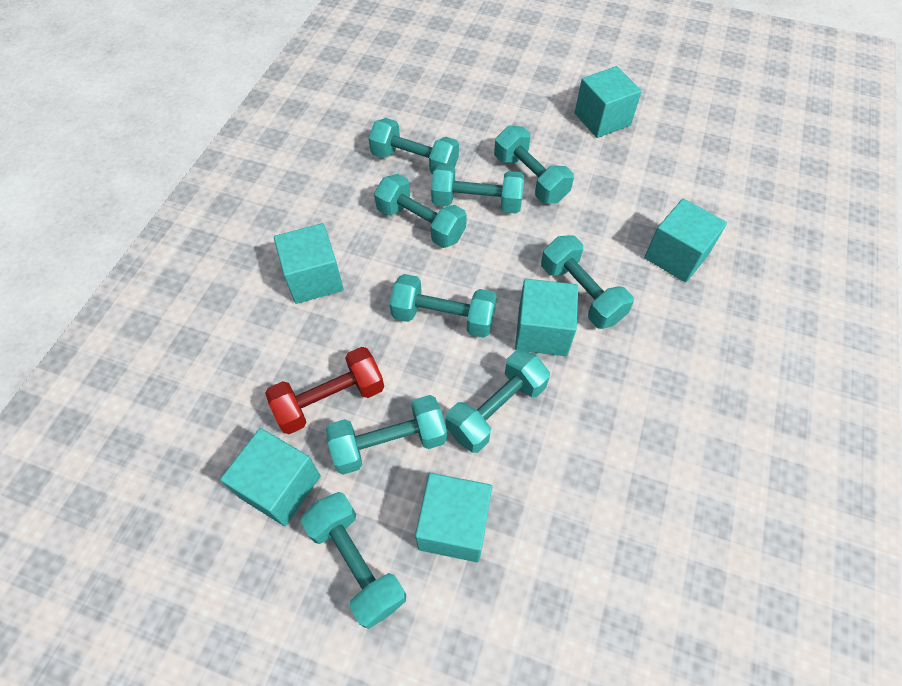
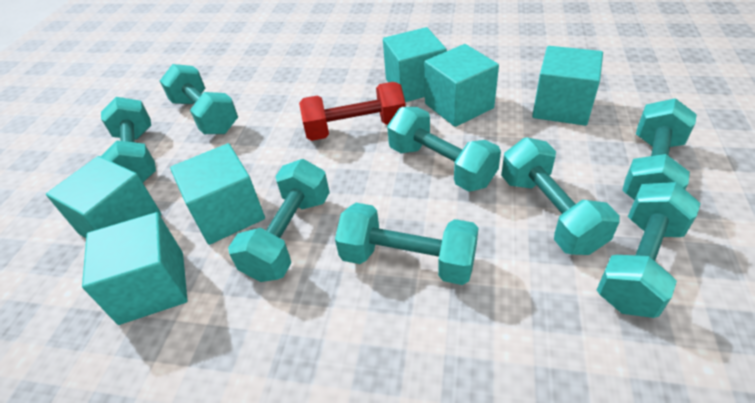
turquoise dumbbell: 9 -> 8

